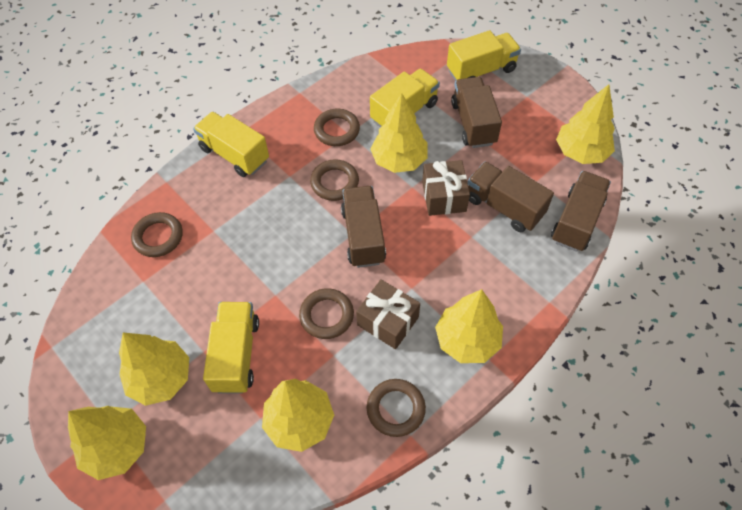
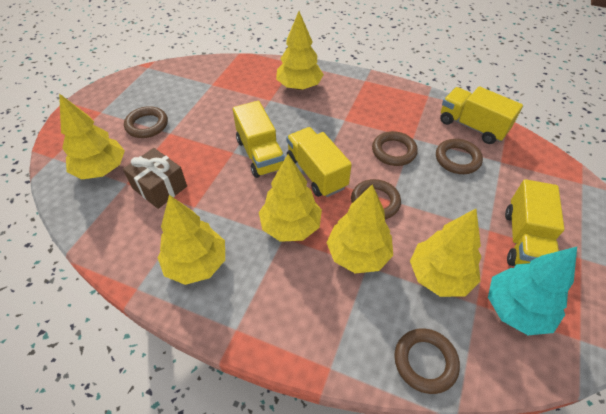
brown gift: 2 -> 1
brown truck: 4 -> 0
turquoise tree: 0 -> 1

